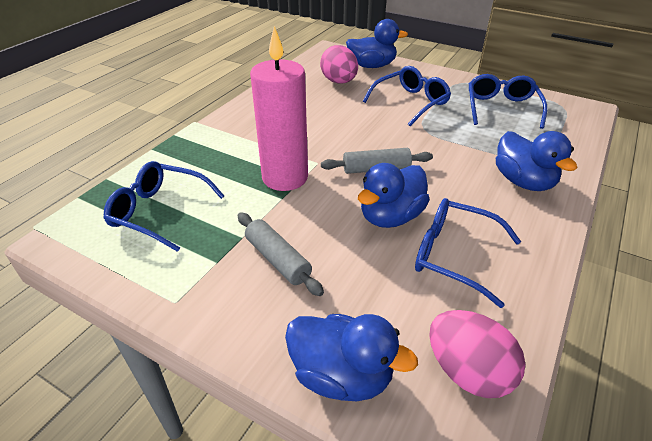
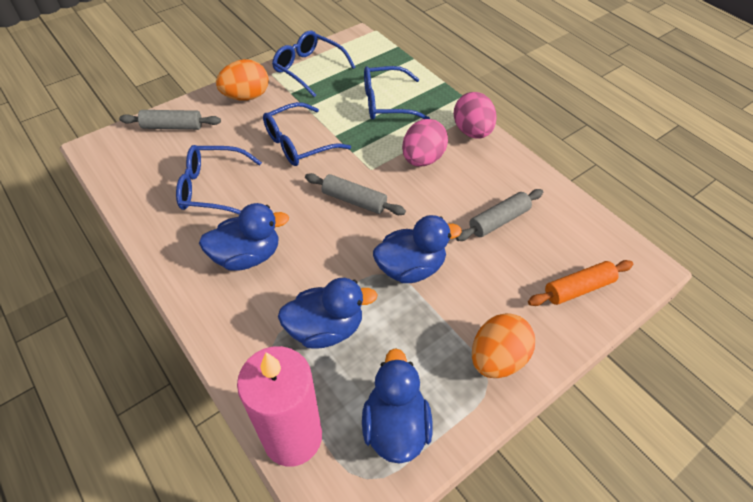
grey rolling pin: 2 -> 3
orange egg: 0 -> 2
orange rolling pin: 0 -> 1

